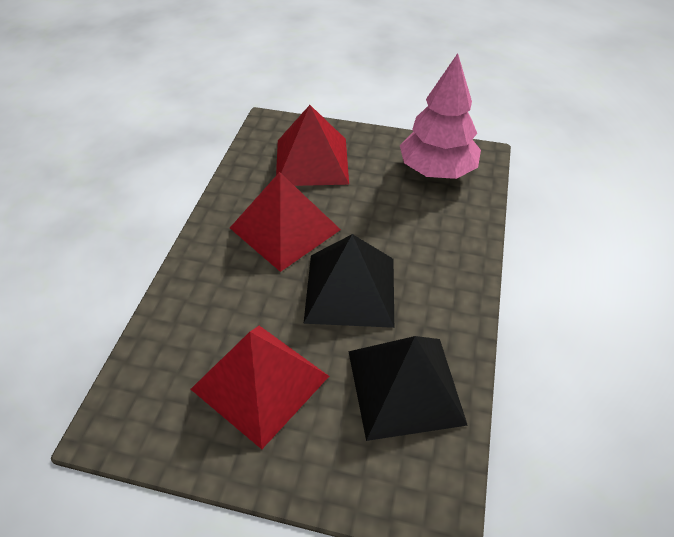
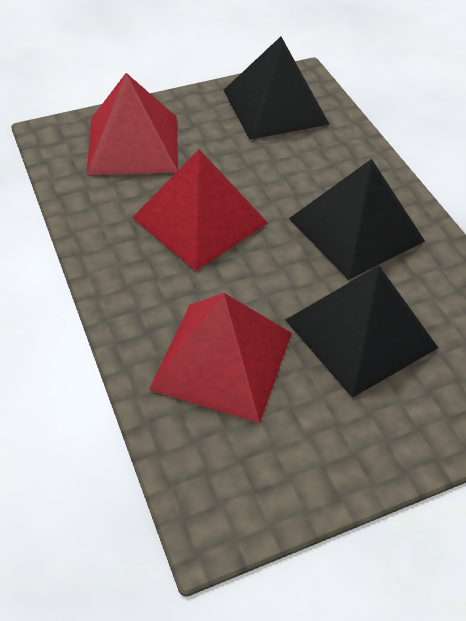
black pyramid: 2 -> 3
pink tree: 1 -> 0

